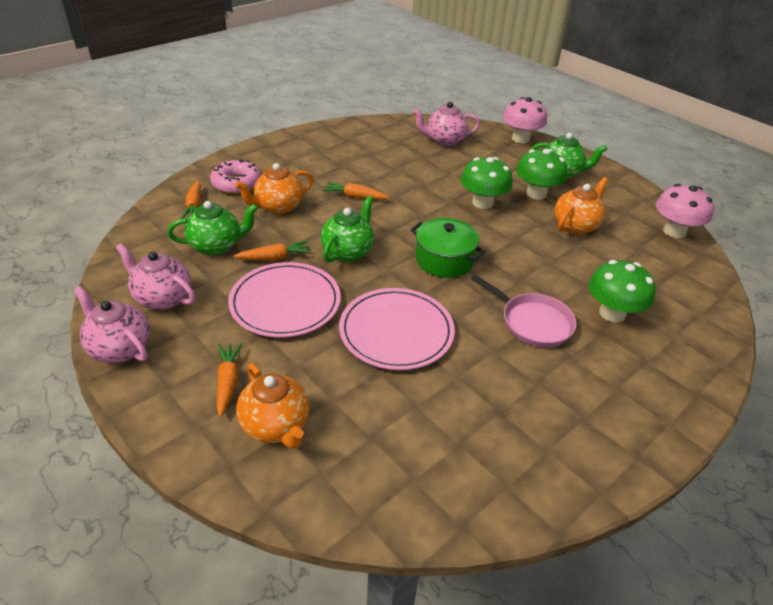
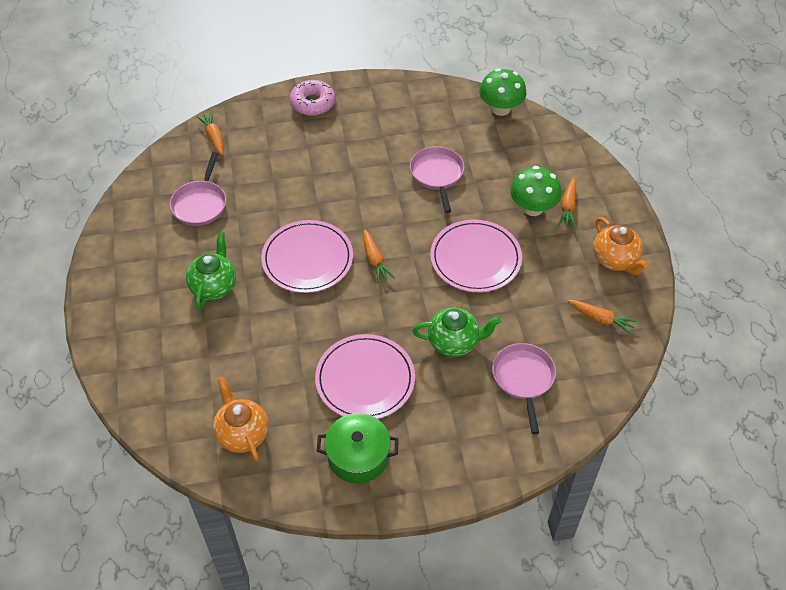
green mushroom: 3 -> 2
green teapot: 3 -> 2
orange teapot: 3 -> 2
pink mushroom: 2 -> 0
pink pan: 1 -> 3
pink plate: 2 -> 3
pink teapot: 3 -> 0

